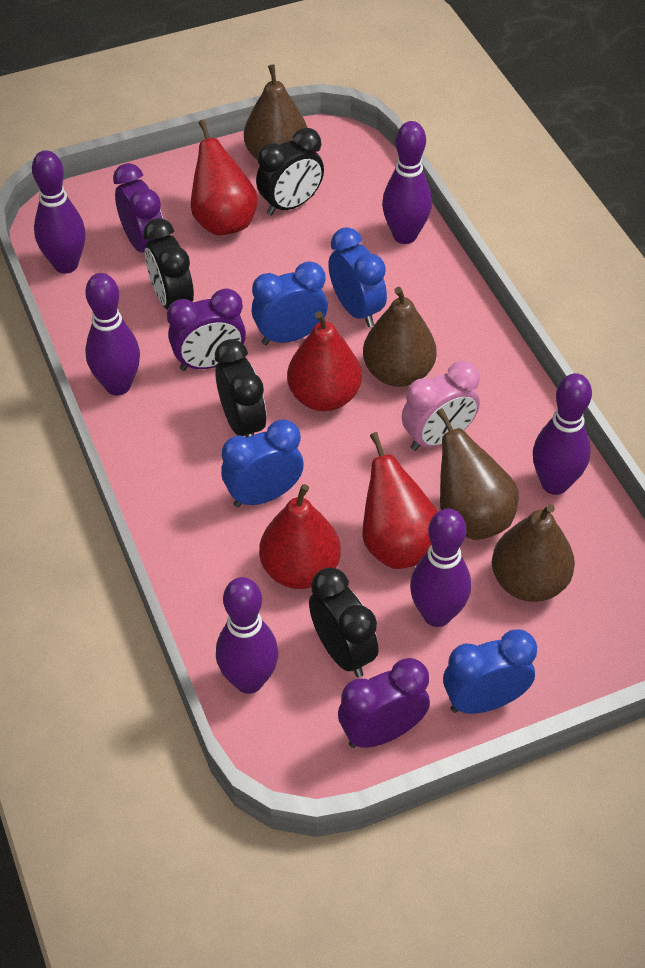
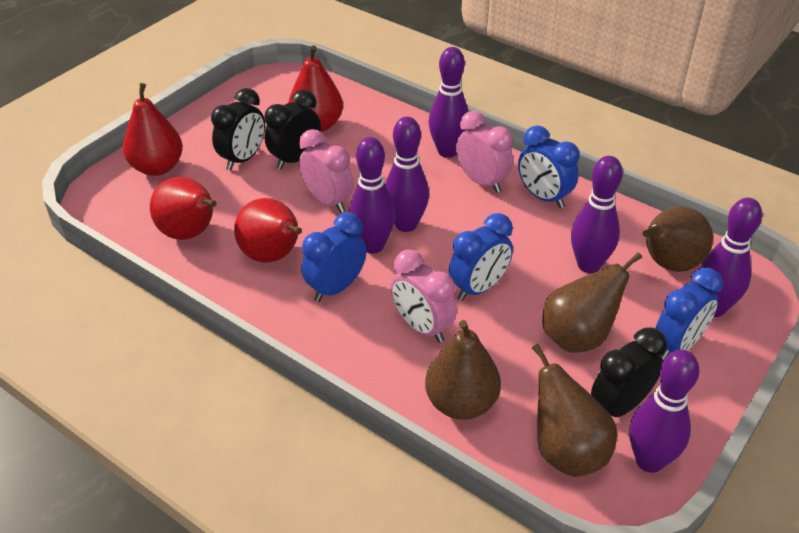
black clock: 4 -> 3
pink clock: 1 -> 3
purple clock: 3 -> 0

